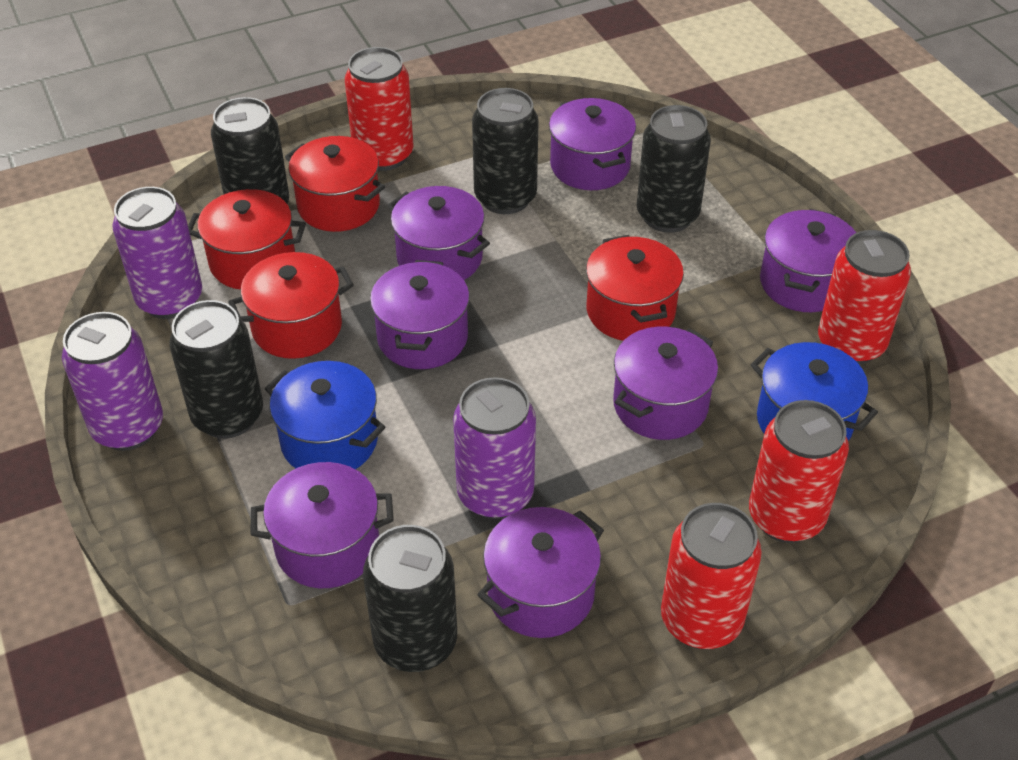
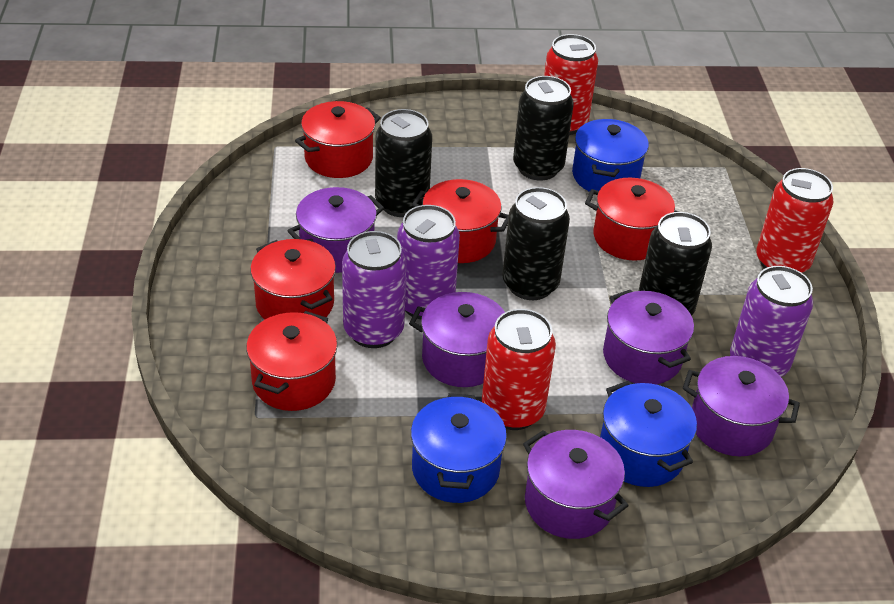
black can: 5 -> 4
blue pot: 2 -> 3
purple pot: 7 -> 5
red can: 4 -> 3
red pot: 4 -> 5

